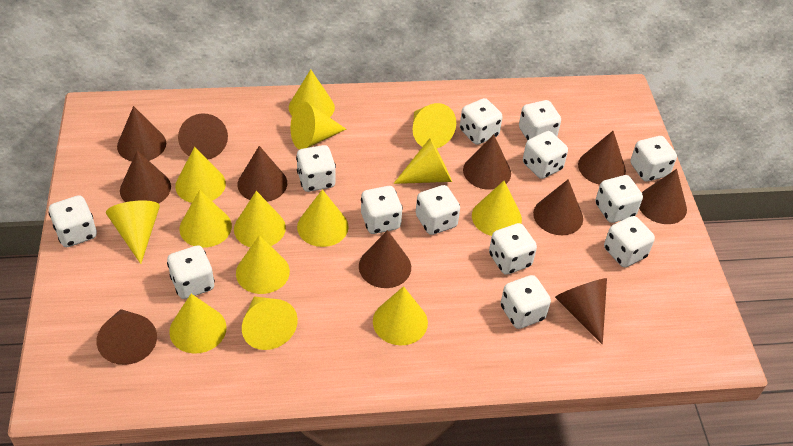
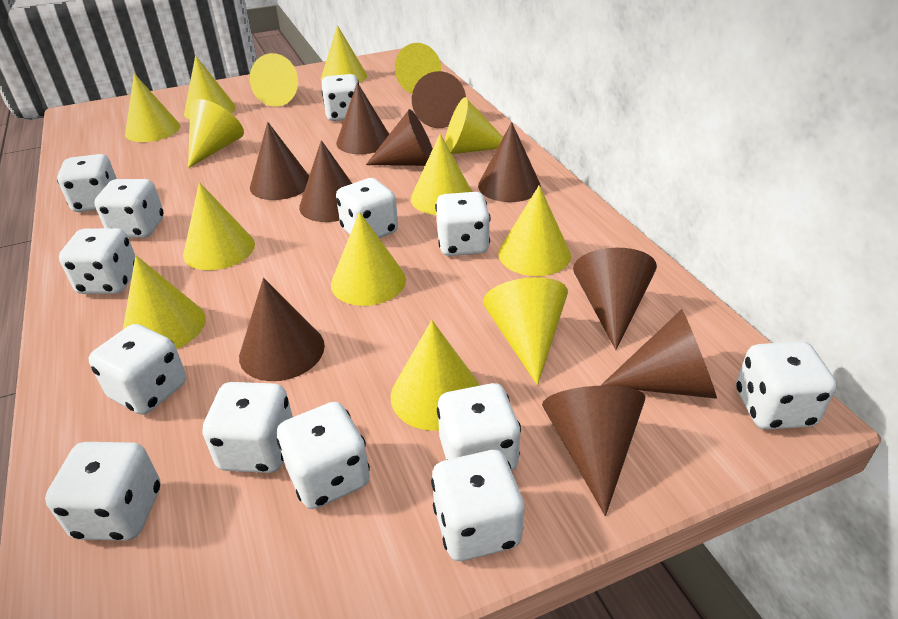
brown cone: 11 -> 10

